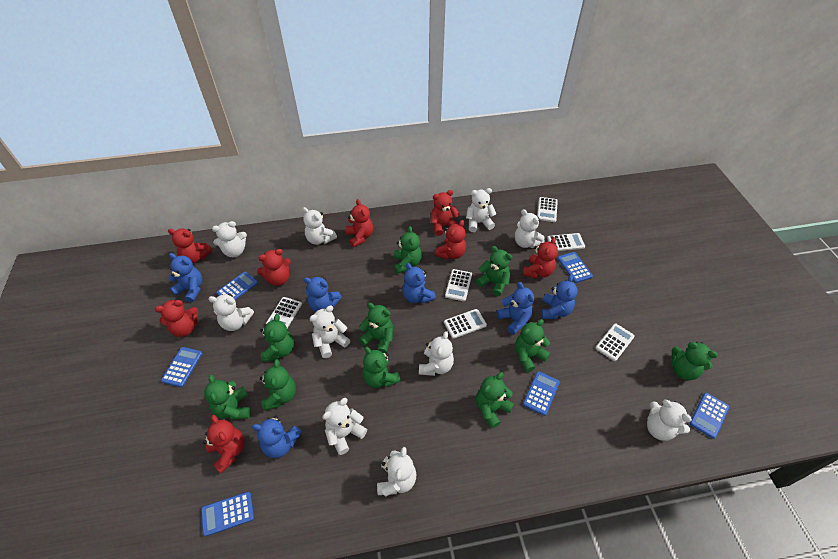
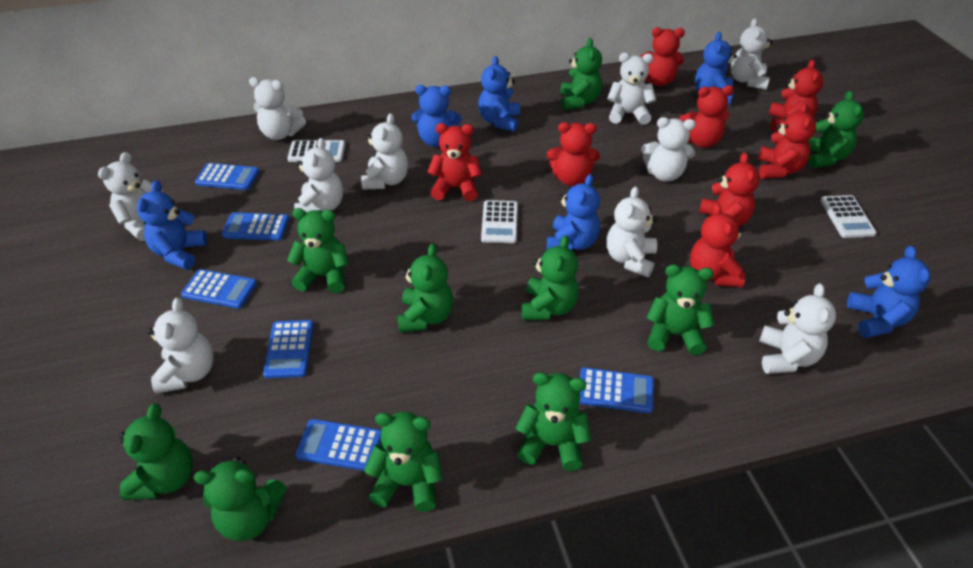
white calculator: 6 -> 3

